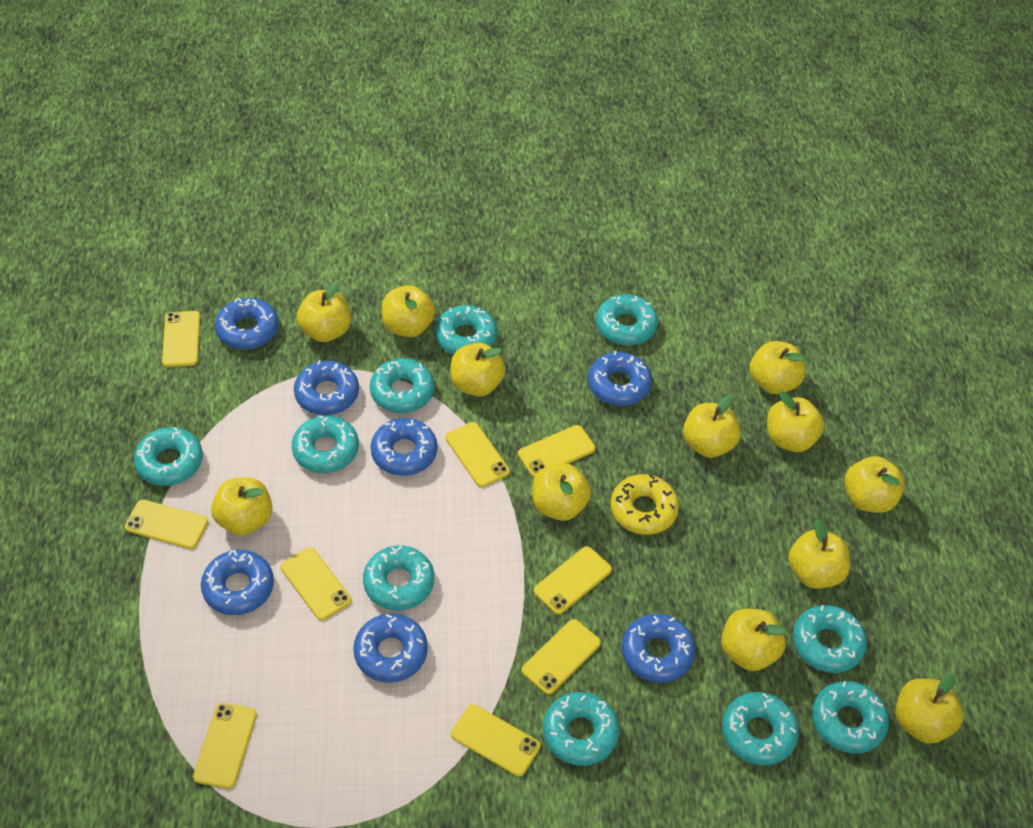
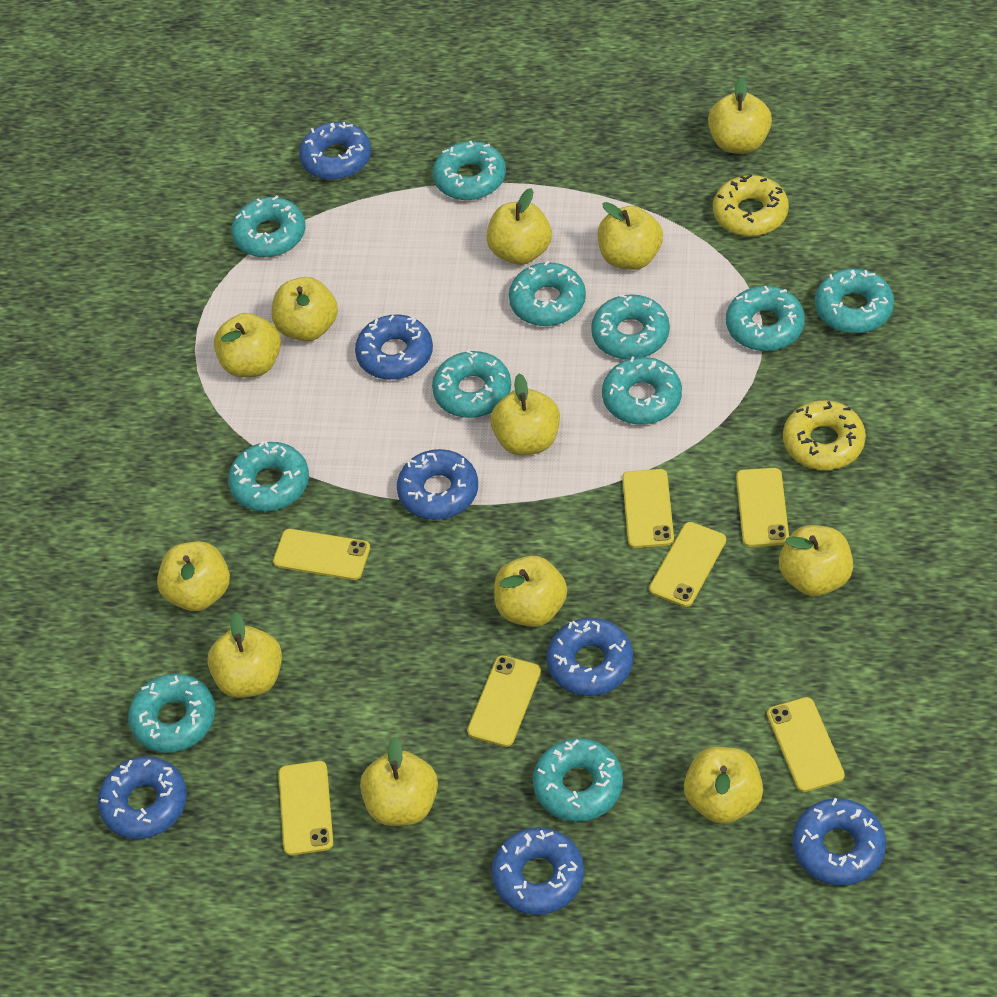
turquoise donut: 10 -> 11
yellow donut: 1 -> 2
yellow phone: 9 -> 7

